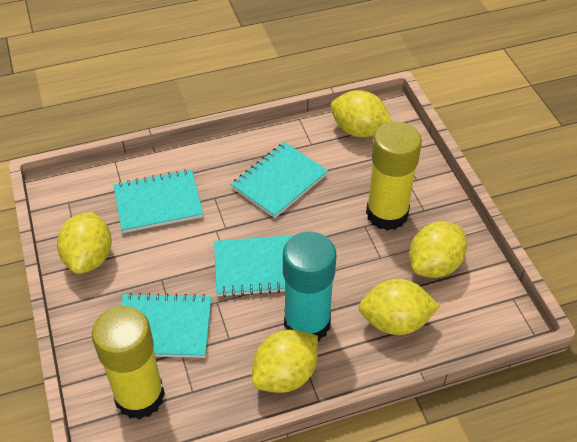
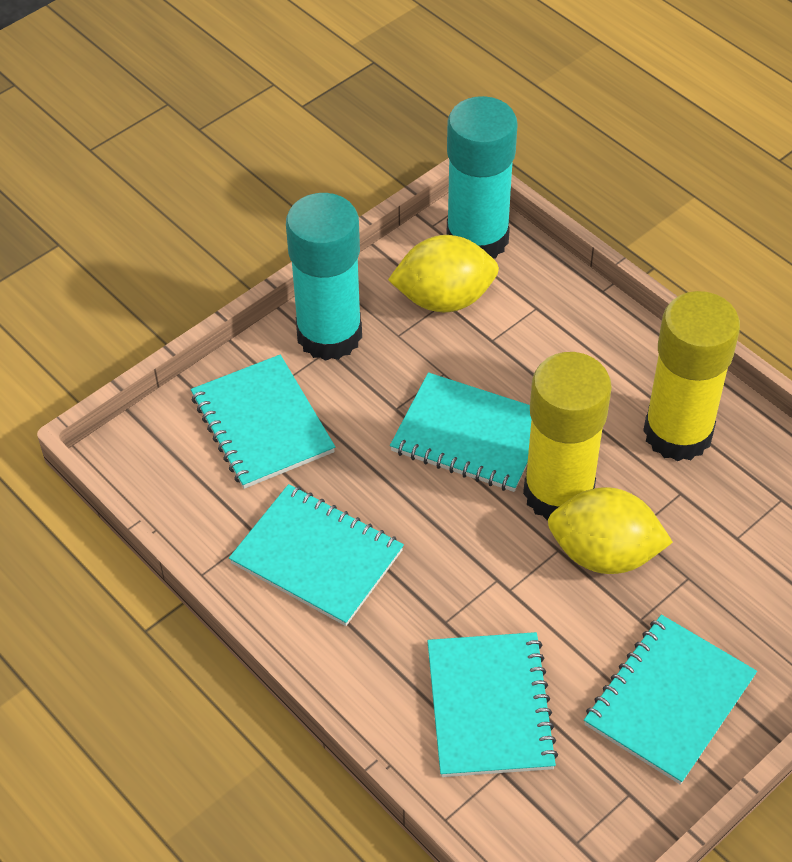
turquoise glue stick: 1 -> 2
turquoise notebook: 4 -> 5
yellow lemon: 5 -> 2

